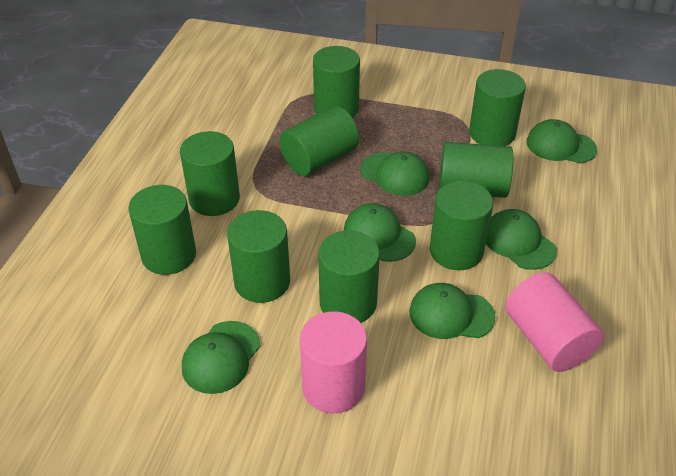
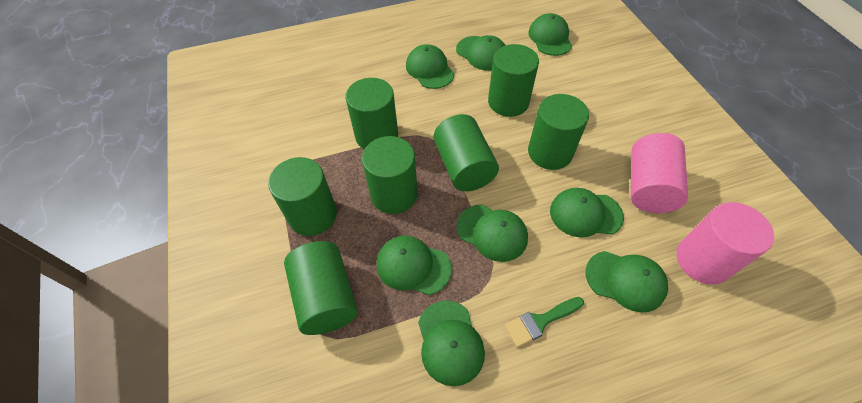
green brush: 0 -> 1
green cap: 6 -> 8
green cylinder: 9 -> 7

